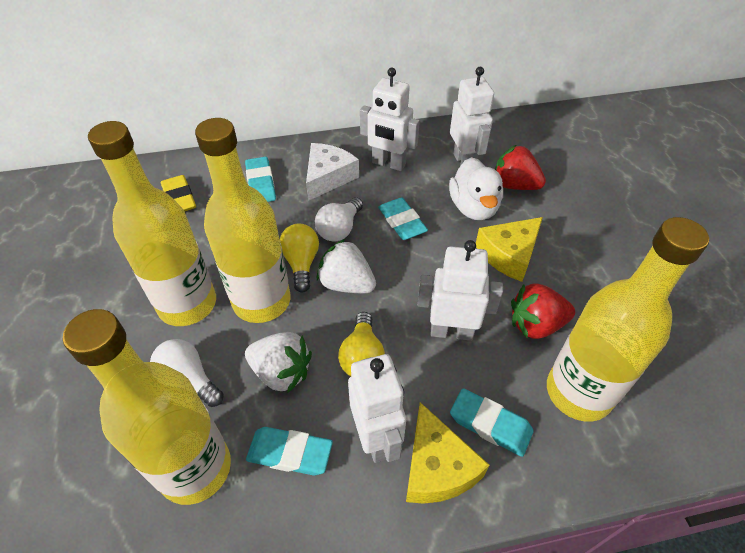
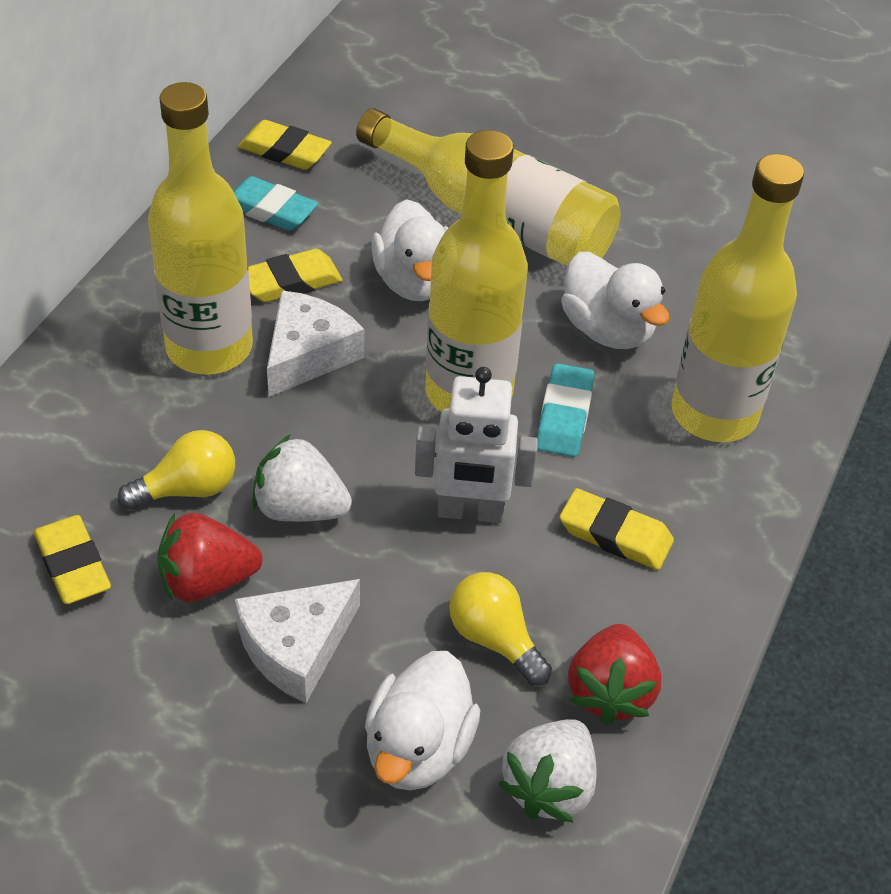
turquoise eraser: 4 -> 2
white cheese: 1 -> 2
white duck: 1 -> 3
white light bulb: 2 -> 0
white robot: 4 -> 1
yellow cheese: 2 -> 0
yellow eraser: 1 -> 4

